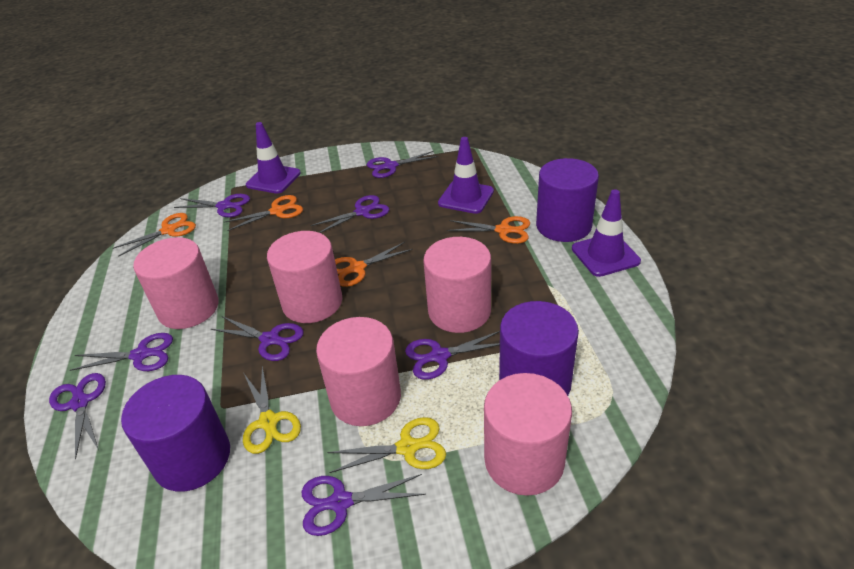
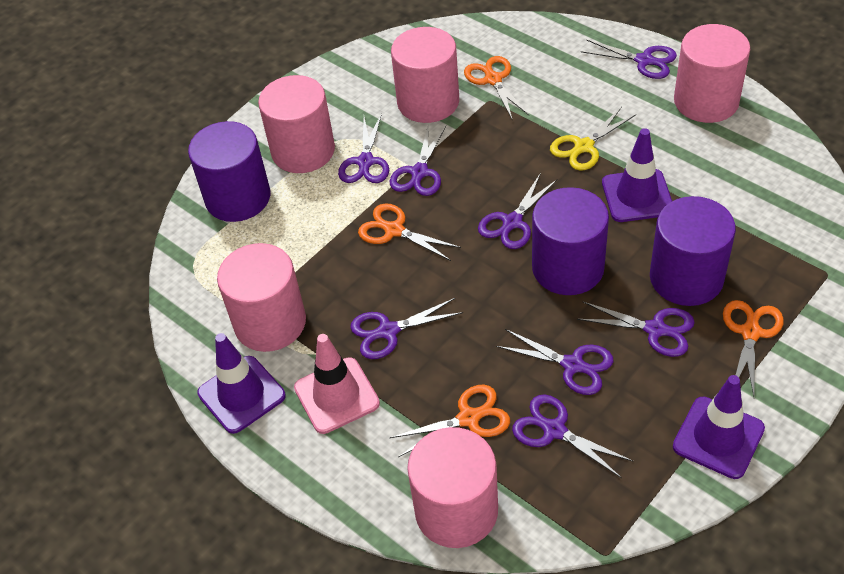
pink traffic cone: 0 -> 1
yellow scissors: 2 -> 1

